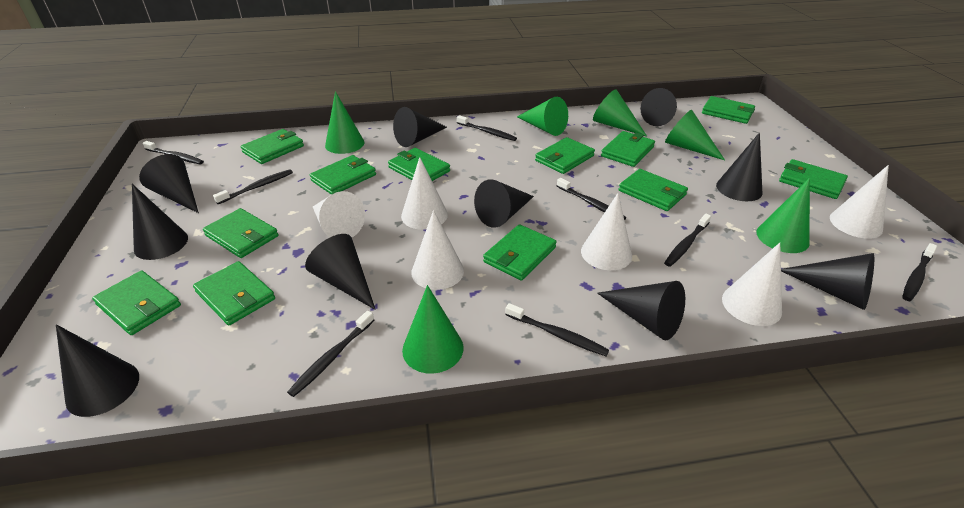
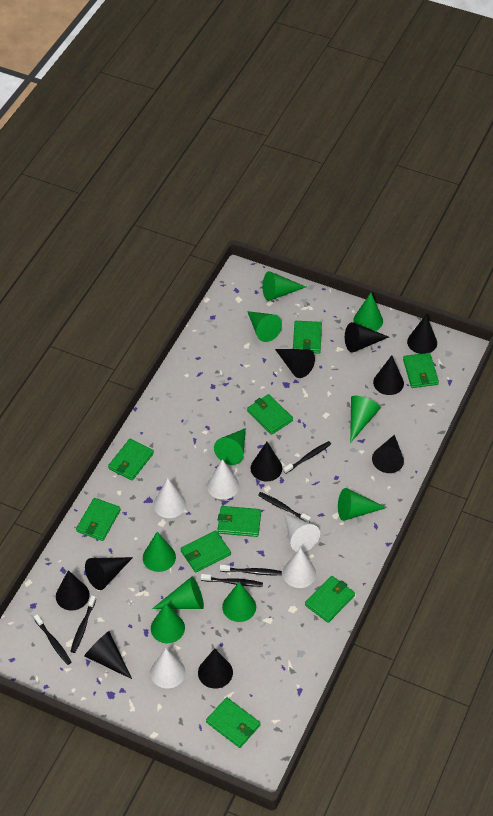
black toothbrush: 8 -> 6
green cone: 6 -> 10
green wallet: 12 -> 9
white cone: 6 -> 5

